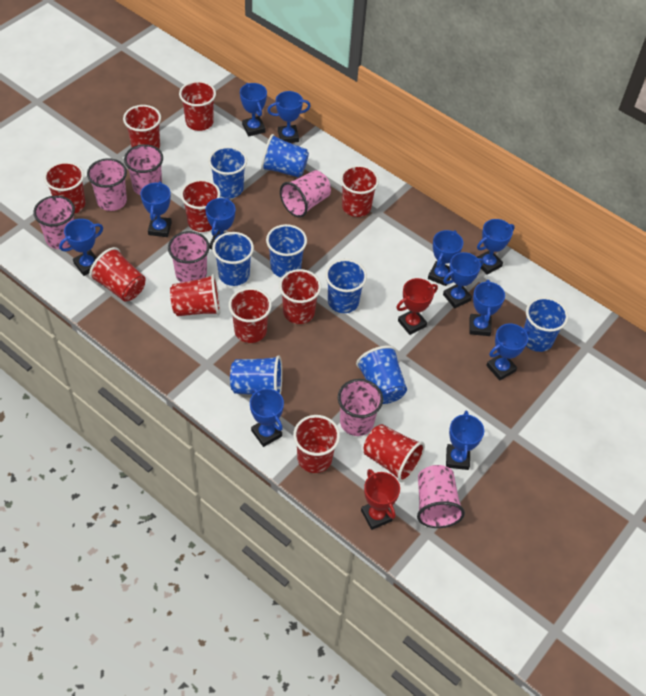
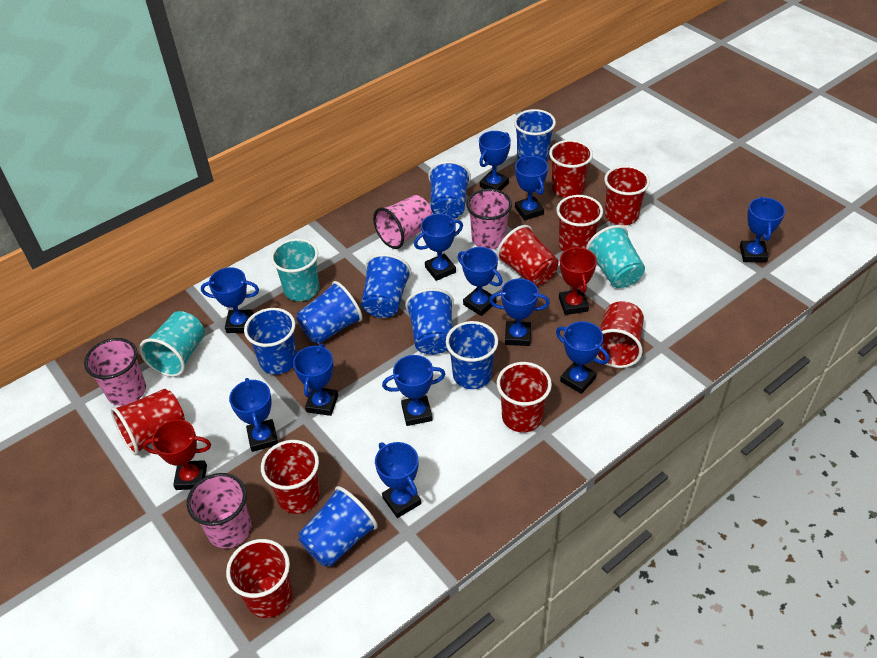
pink cup: 7 -> 4
red cup: 11 -> 9
turquoise cup: 0 -> 3

